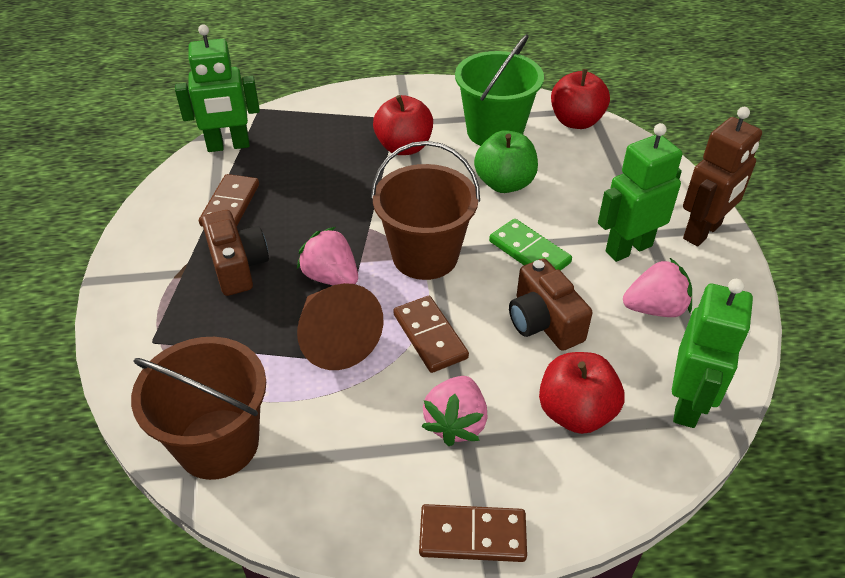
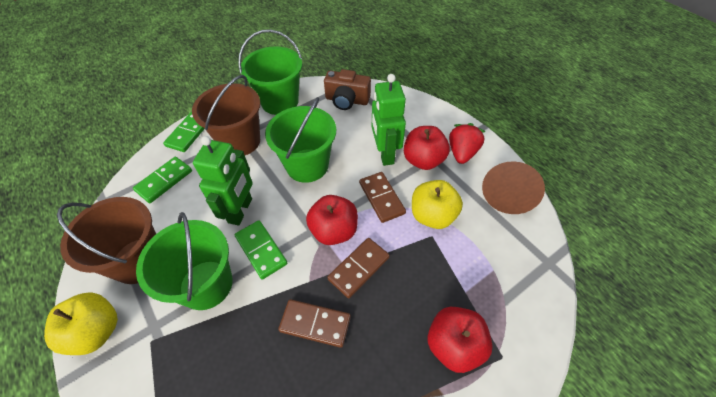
brown camera: 2 -> 1
brown robot: 1 -> 0
green apple: 1 -> 0
green bucket: 1 -> 3
green domino: 1 -> 3
green robot: 3 -> 2
pink strawberry: 3 -> 0
red strawberry: 0 -> 1
yellow apple: 0 -> 2

